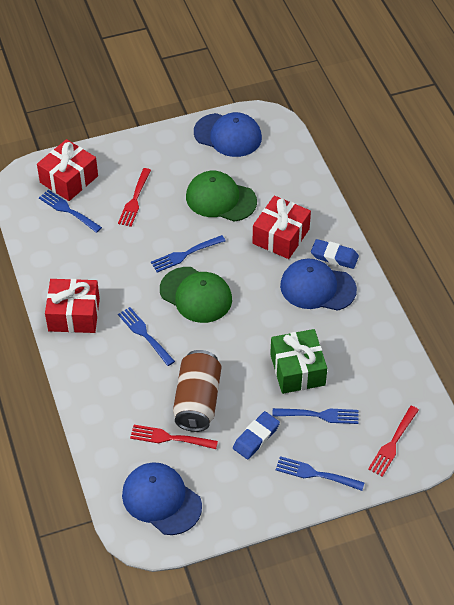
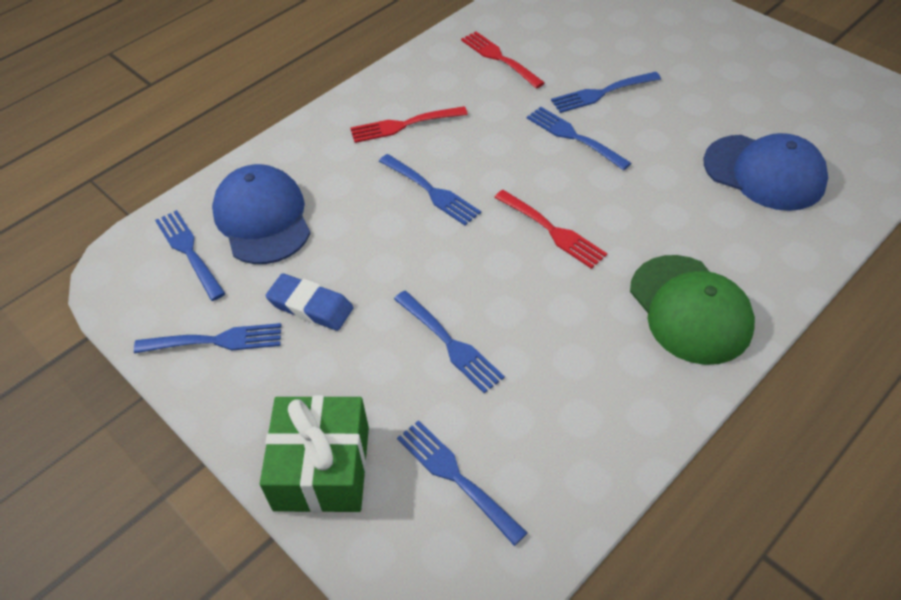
blue cap: 3 -> 2
blue eraser: 2 -> 1
blue fork: 5 -> 7
brown can: 1 -> 0
green cap: 2 -> 1
red gift: 3 -> 0

